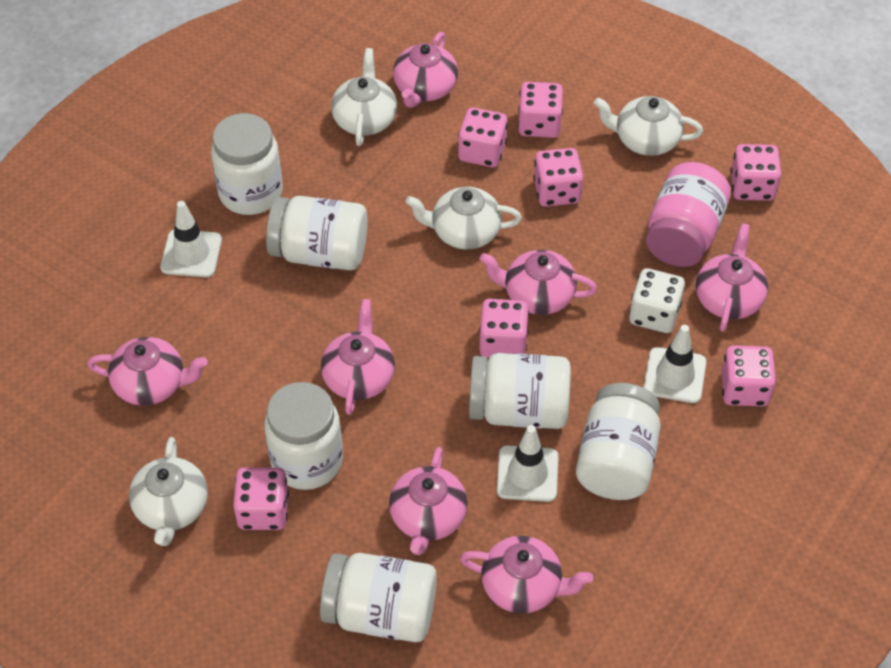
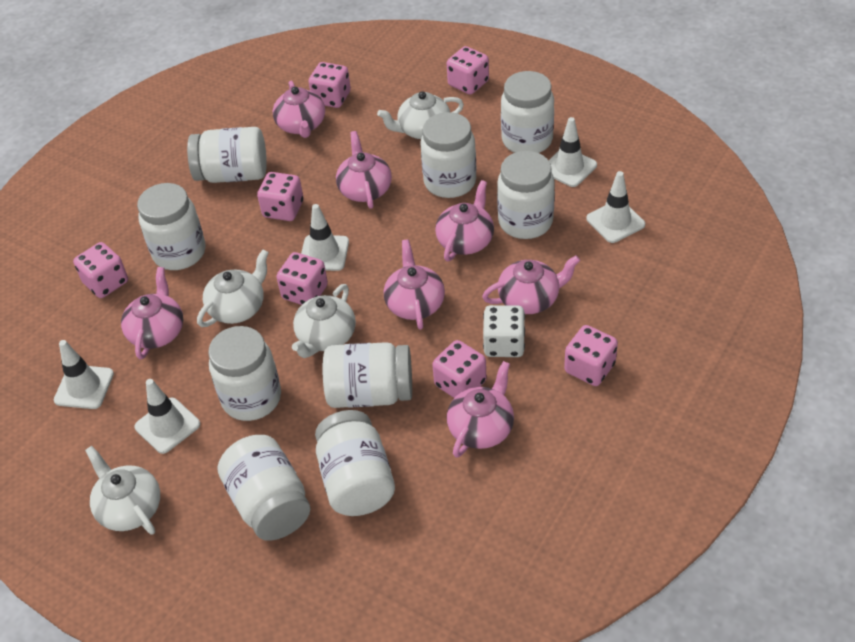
pink jar: 1 -> 0
white jar: 6 -> 9
white traffic cone: 3 -> 5

